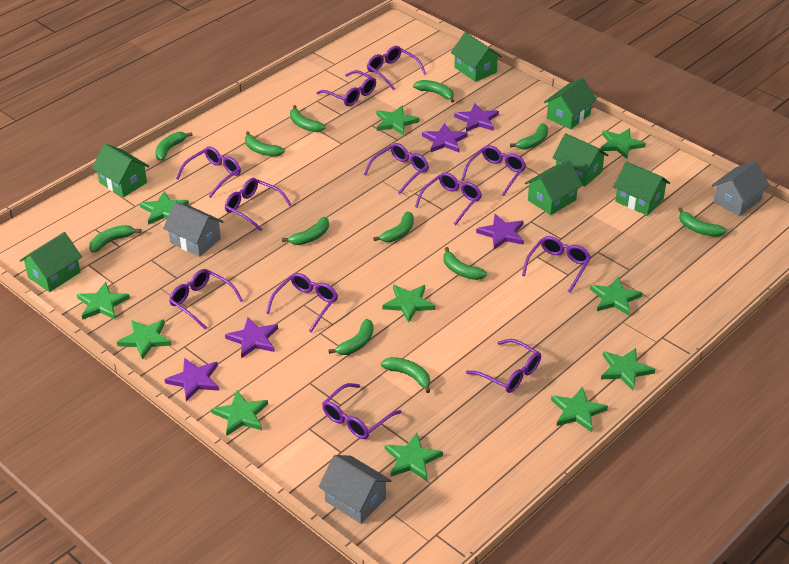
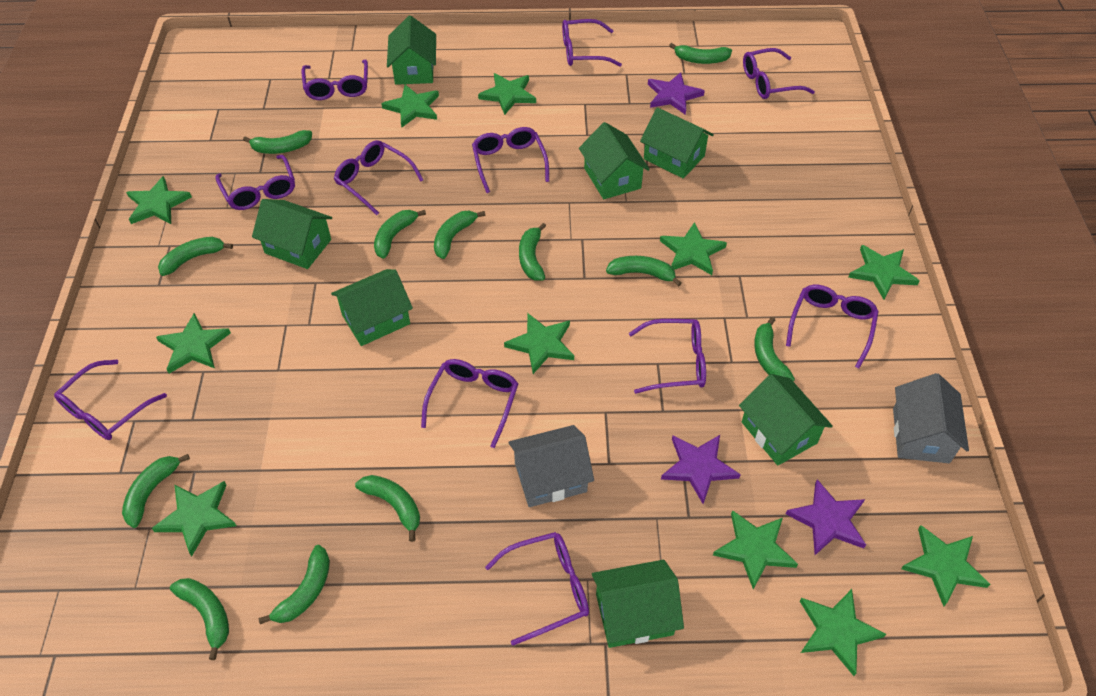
grey house: 3 -> 2
purple glasses: 12 -> 11
purple star: 5 -> 3

